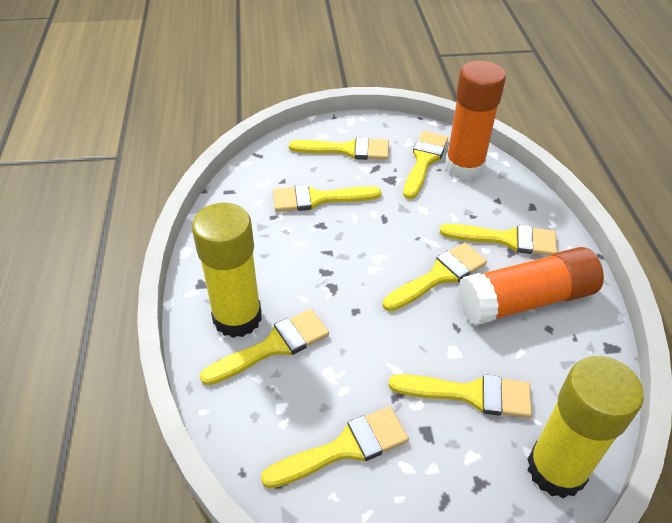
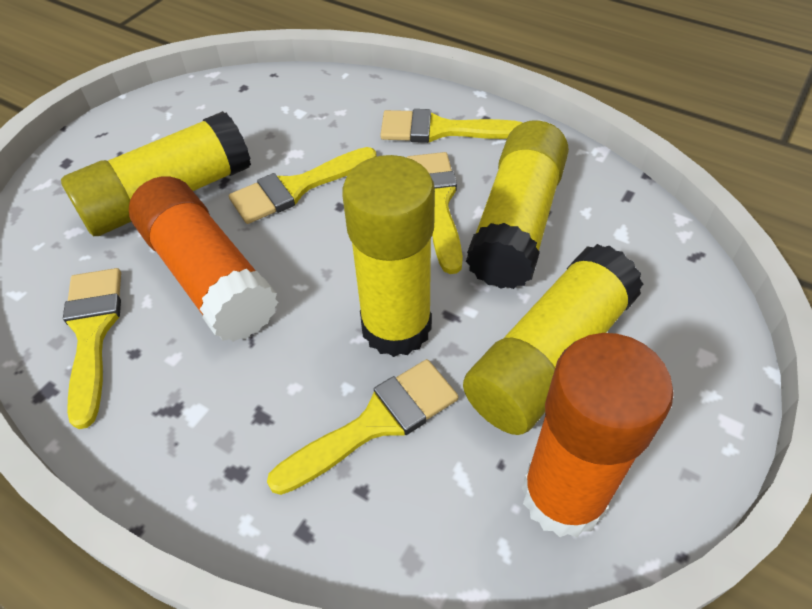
yellow brush: 8 -> 5
yellow glue stick: 2 -> 4

